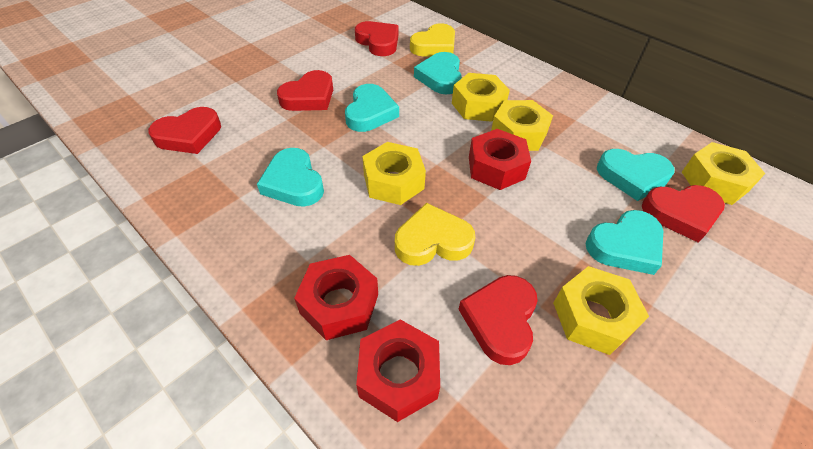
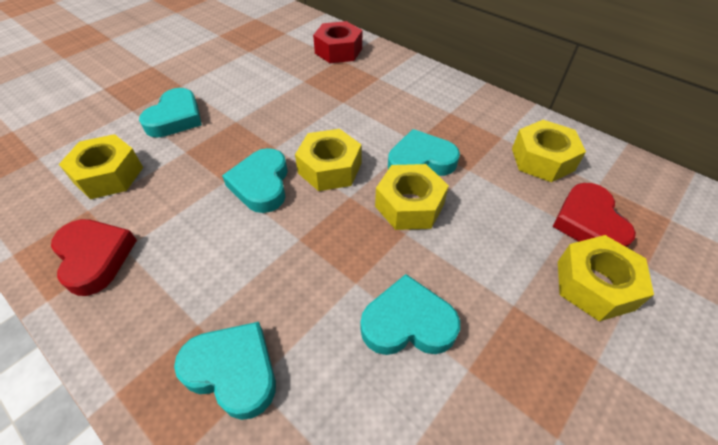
red heart: 5 -> 2
red nut: 3 -> 1
yellow heart: 2 -> 0

